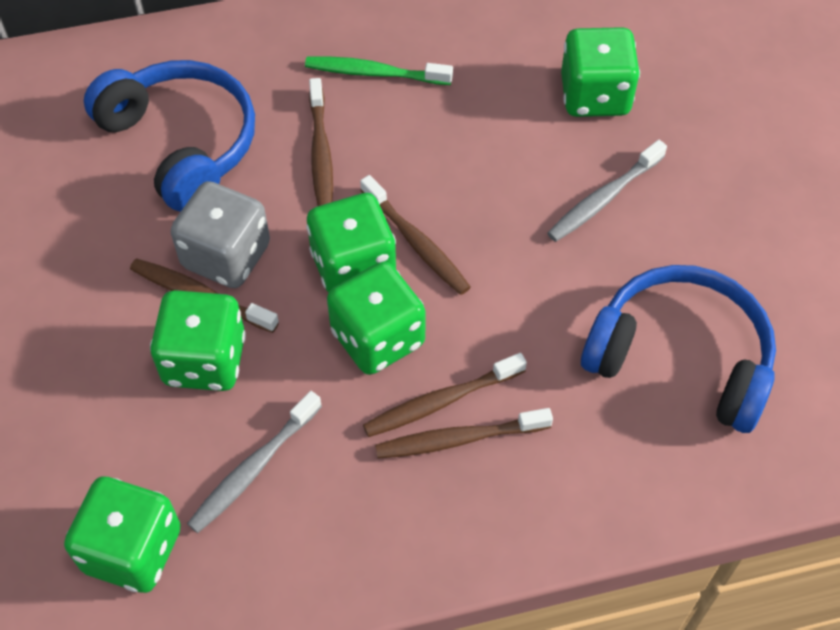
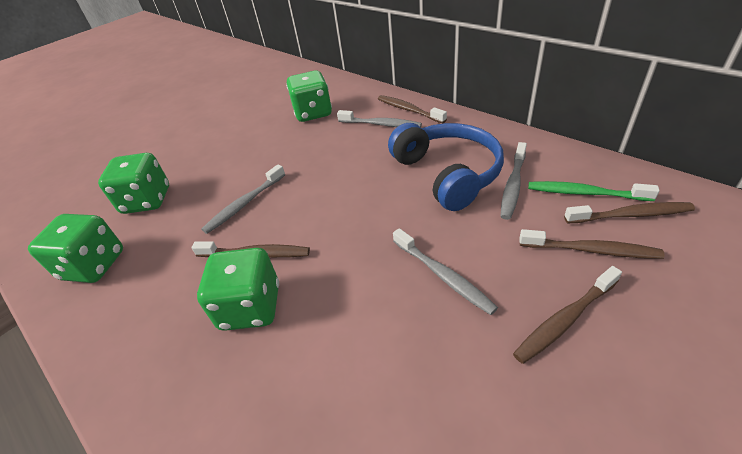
blue headphones: 2 -> 1
green dice: 5 -> 4
grey dice: 1 -> 0
grey toothbrush: 2 -> 4

